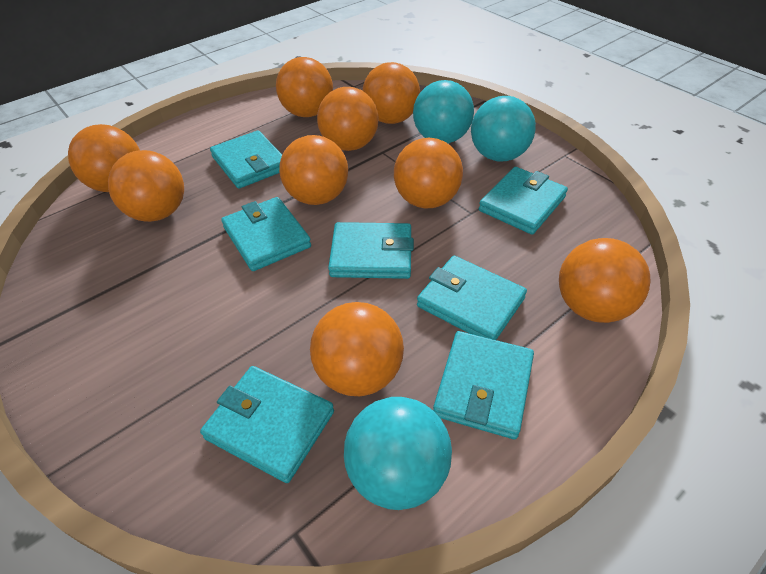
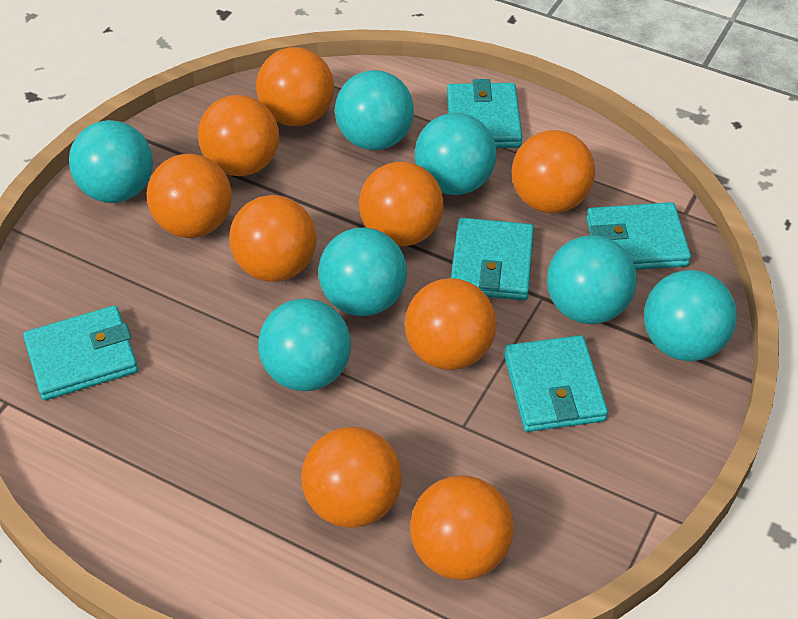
turquoise ball: 3 -> 7
turquoise wallet: 7 -> 5

